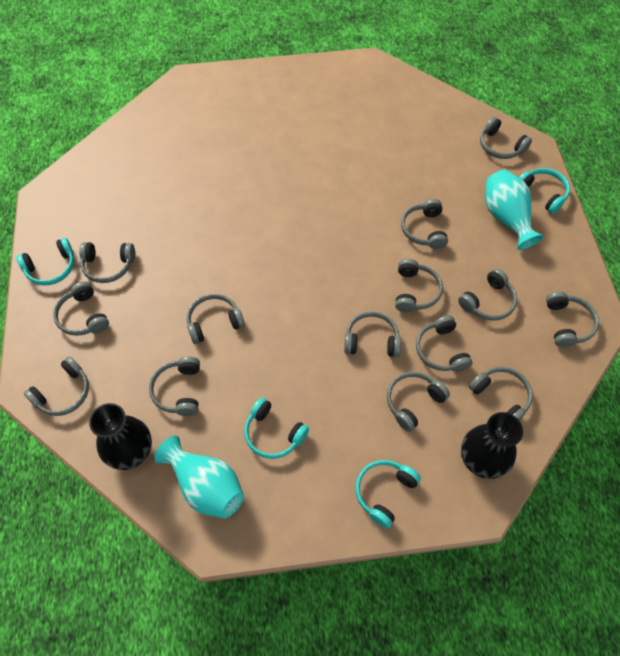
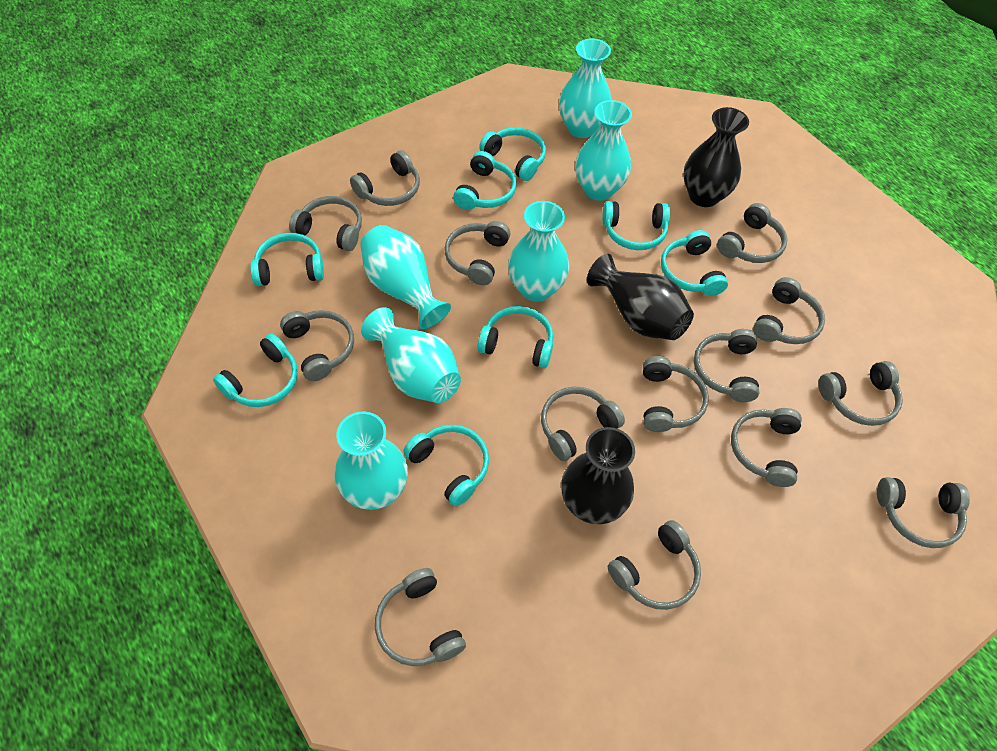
black vase: 2 -> 3
turquoise headphones: 4 -> 8
turquoise vase: 2 -> 6

